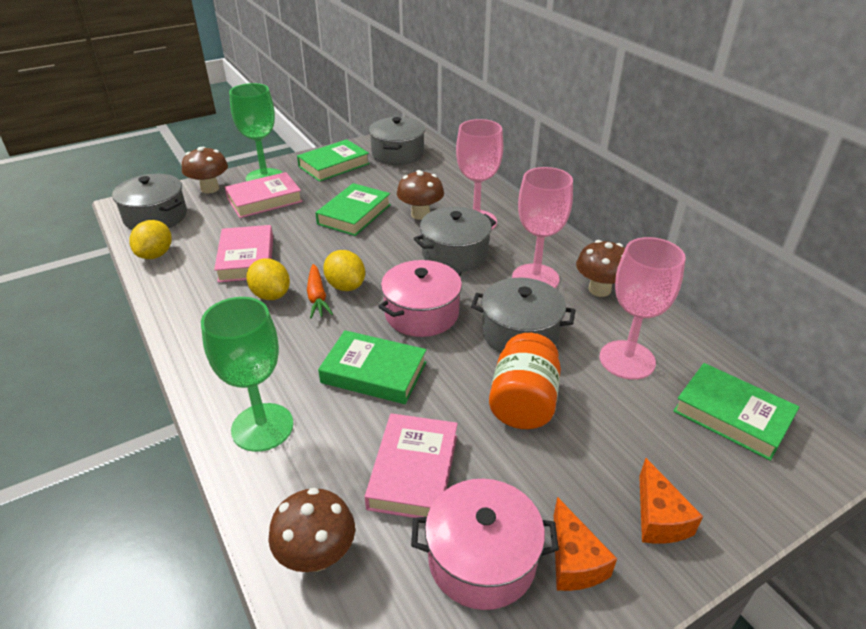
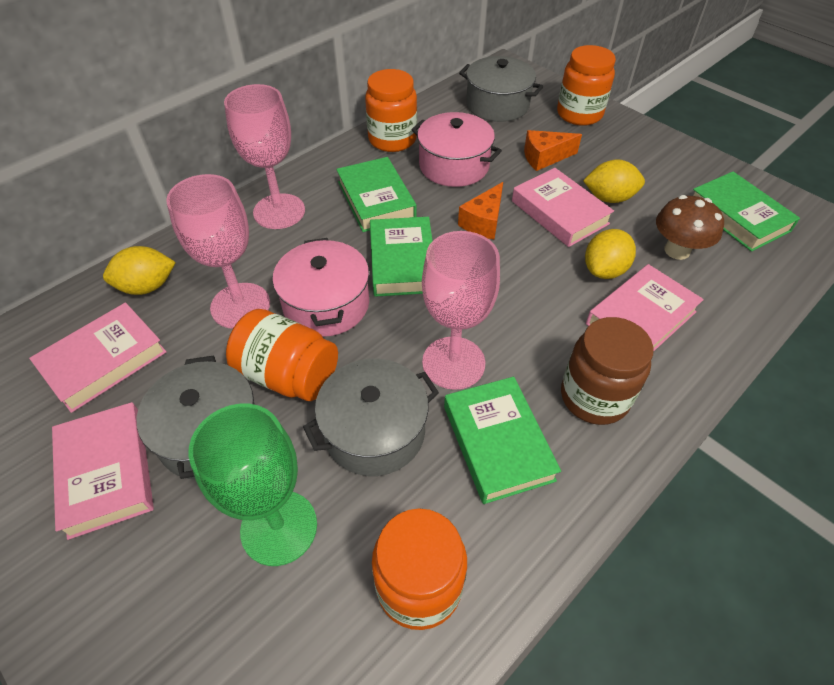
brown jar: 0 -> 1
brown mushroom: 4 -> 1
green goblet: 2 -> 1
grey pot: 4 -> 3
orange carrot: 1 -> 0
orange jar: 1 -> 4
pink book: 3 -> 4

